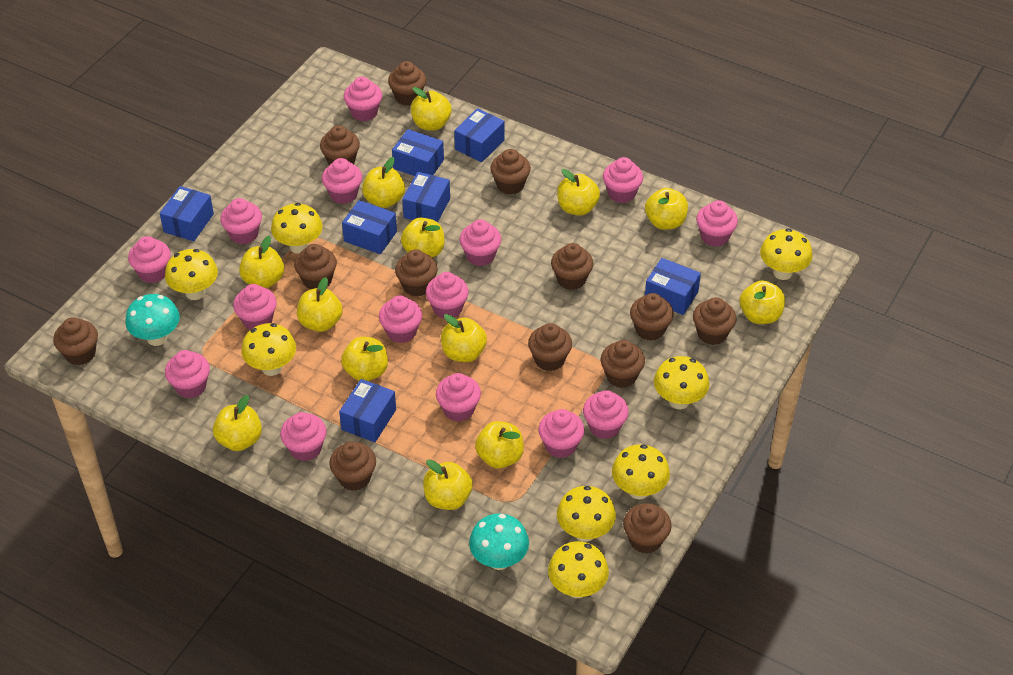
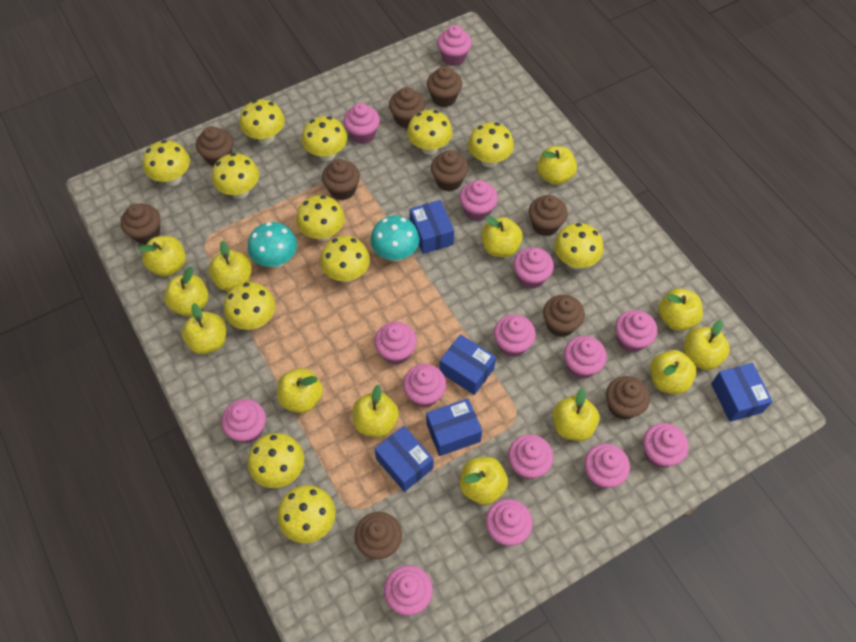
blue box: 7 -> 5
brown cupcake: 13 -> 10
yellow mushroom: 8 -> 12

